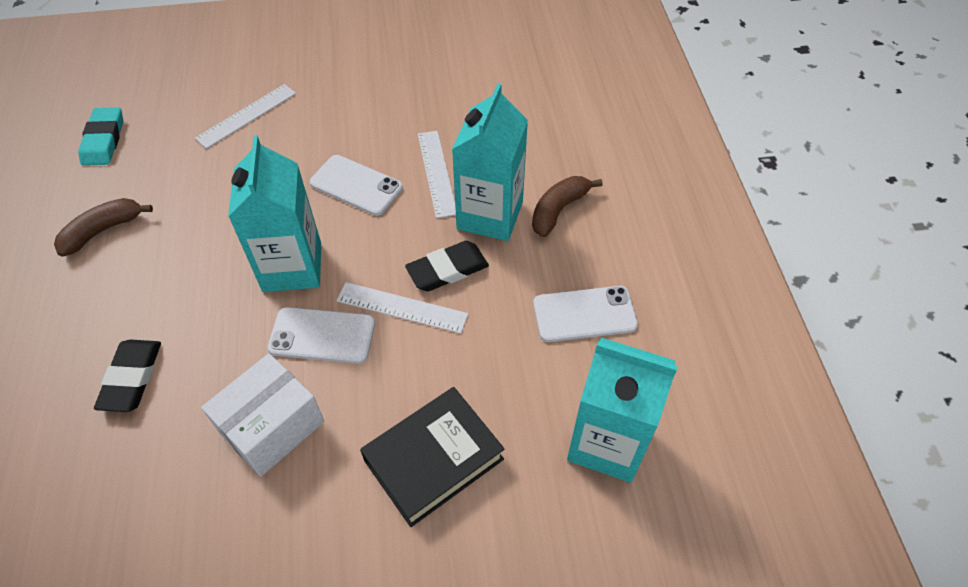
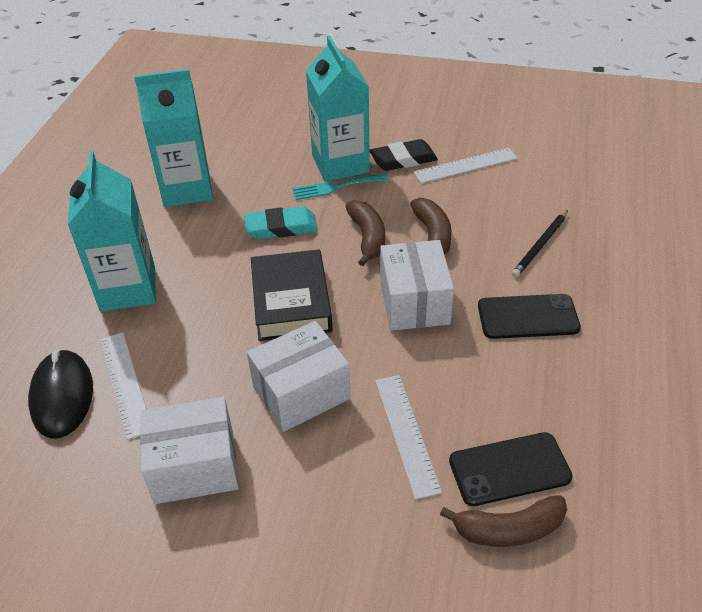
black eraser: 2 -> 1
black mouse: 0 -> 1
black pencil: 0 -> 1
black phone: 0 -> 2
brown banana: 2 -> 3
turquoise fork: 0 -> 1
white box: 1 -> 3
white phone: 3 -> 0

